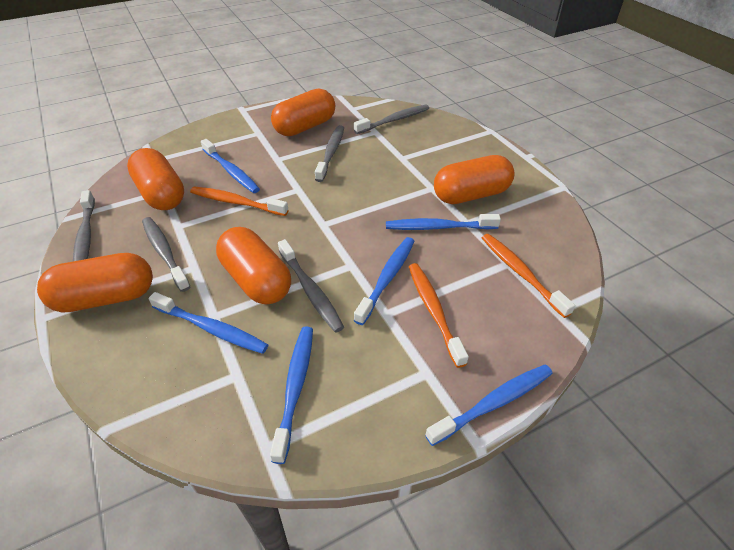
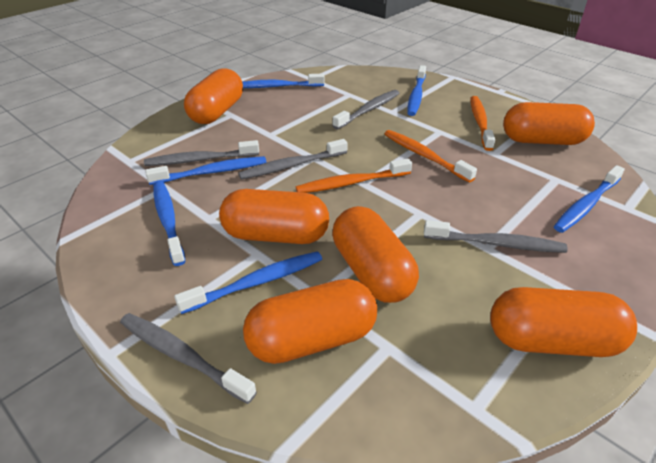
orange capsule: 5 -> 6

